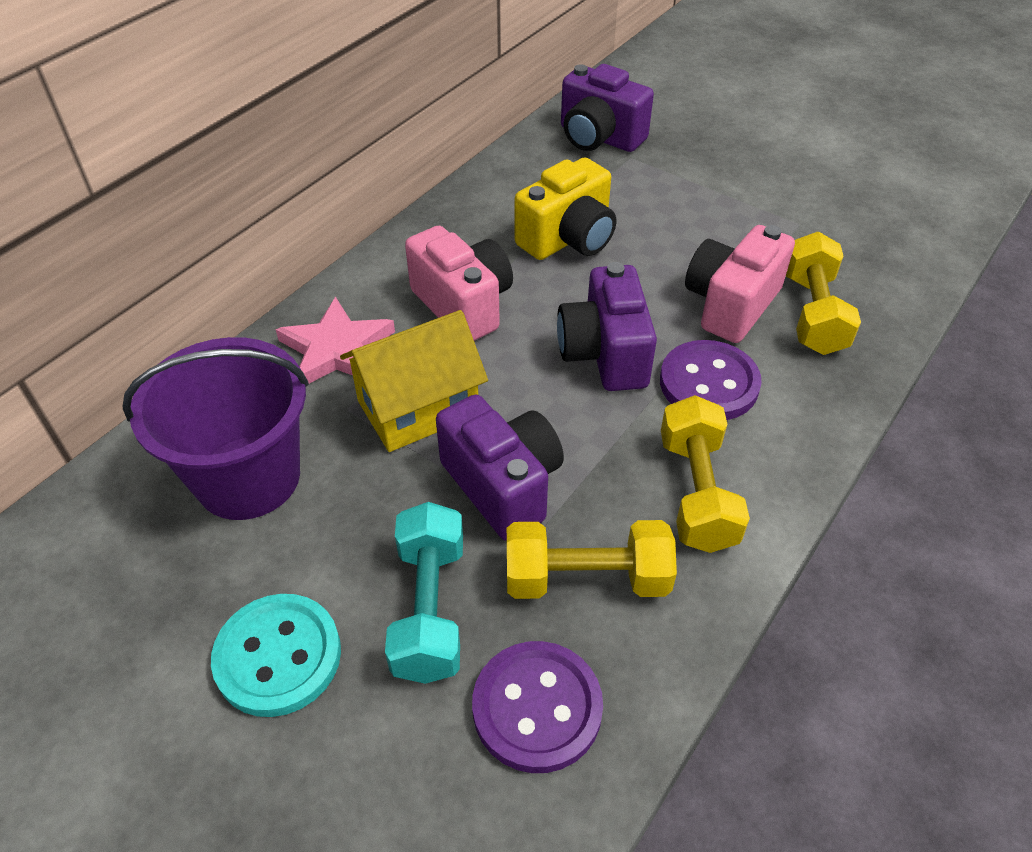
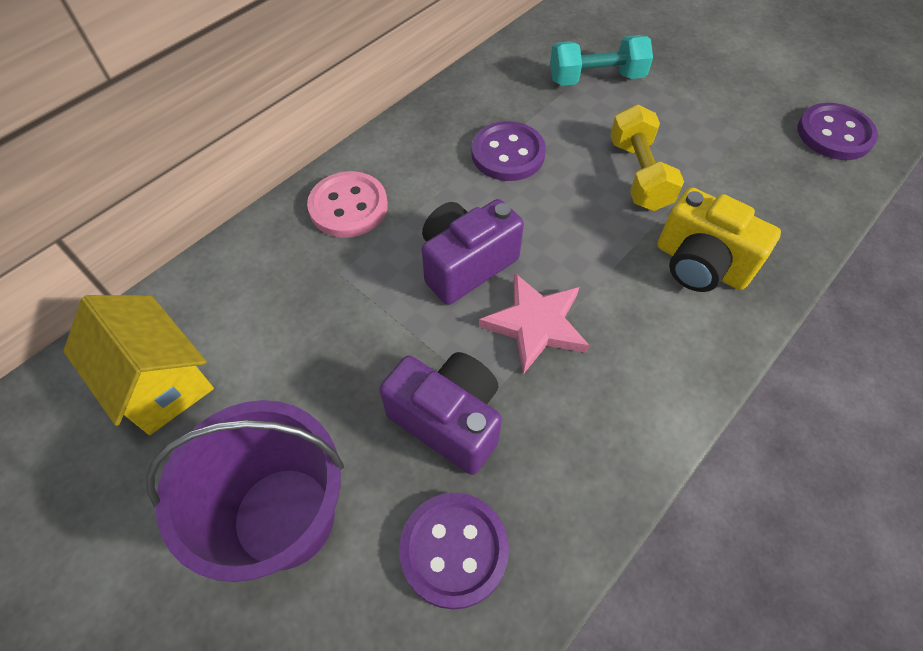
pink button: 0 -> 1
pink camera: 2 -> 0
purple button: 2 -> 3
purple camera: 3 -> 2
turquoise button: 1 -> 0
yellow dumbbell: 3 -> 1

